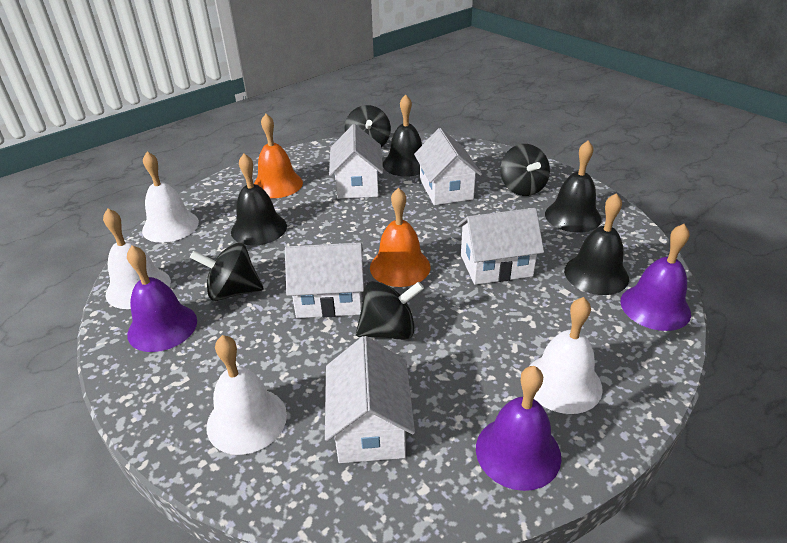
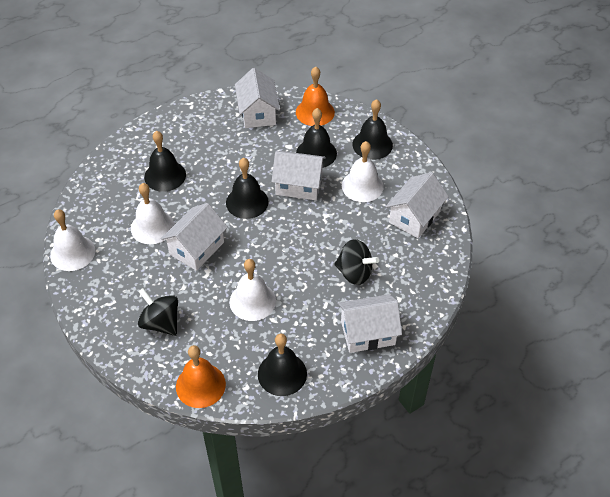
black bell: 4 -> 5
black spinning top: 4 -> 2
purple bell: 3 -> 0

